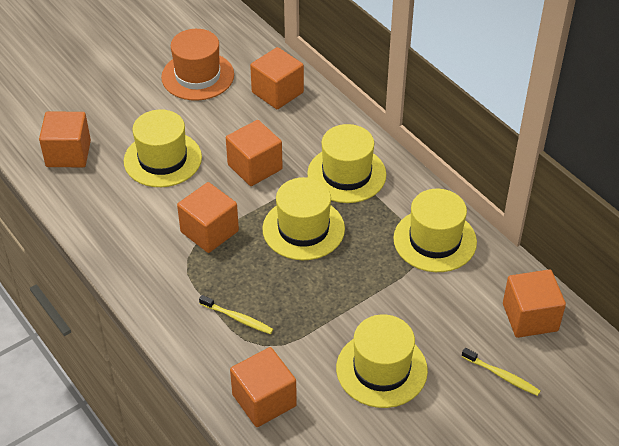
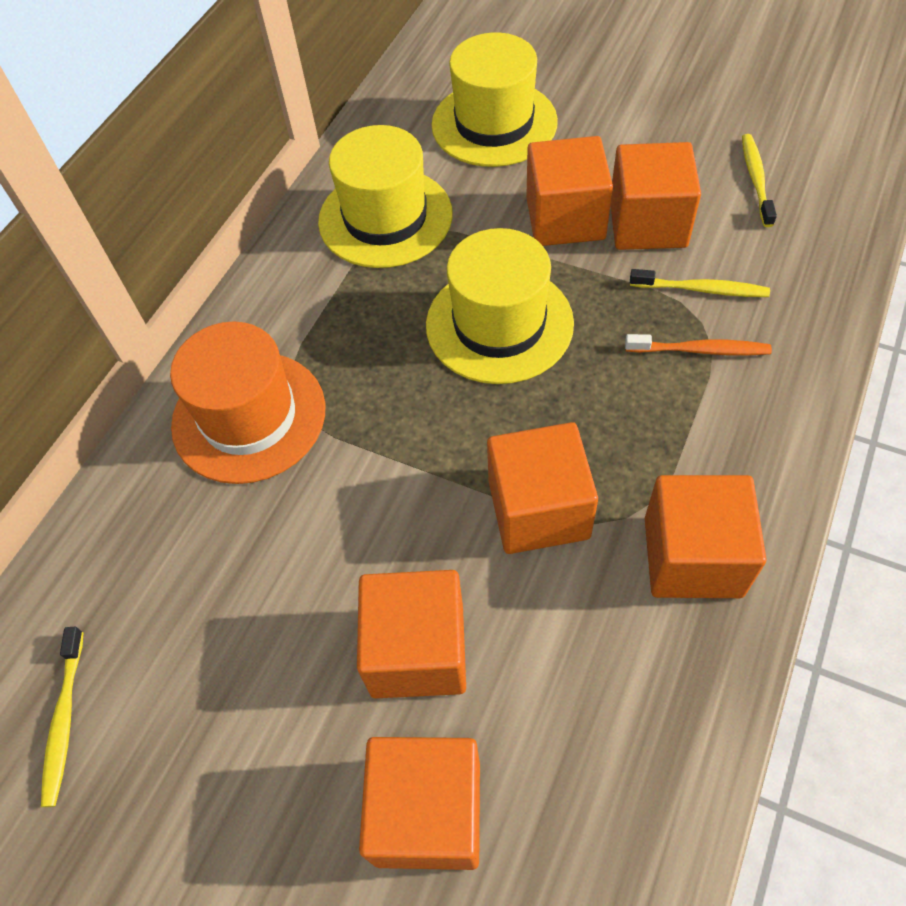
orange toothbrush: 0 -> 1
yellow hat: 5 -> 3
yellow toothbrush: 2 -> 3

